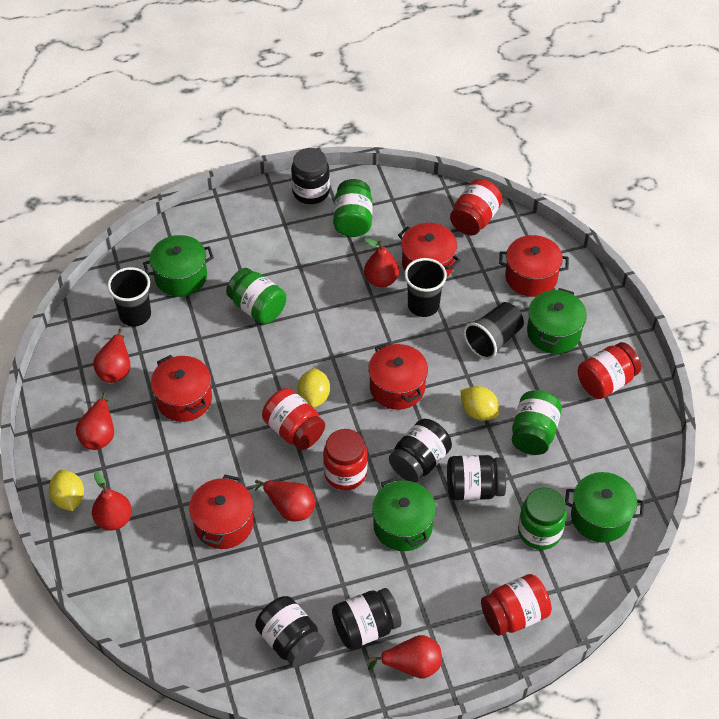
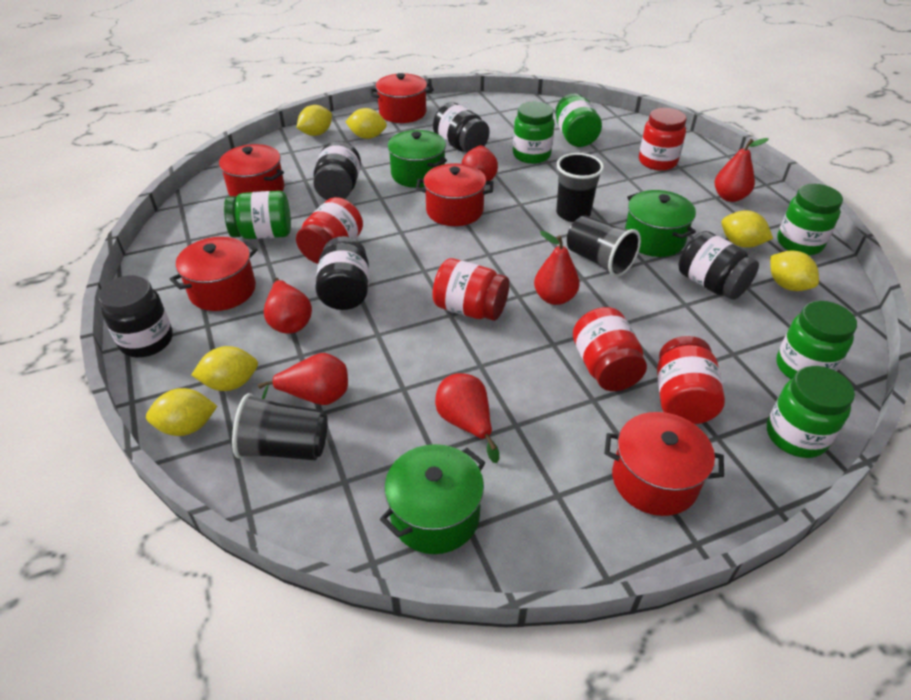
green jar: 4 -> 6
green pot: 4 -> 3
yellow lemon: 3 -> 6

